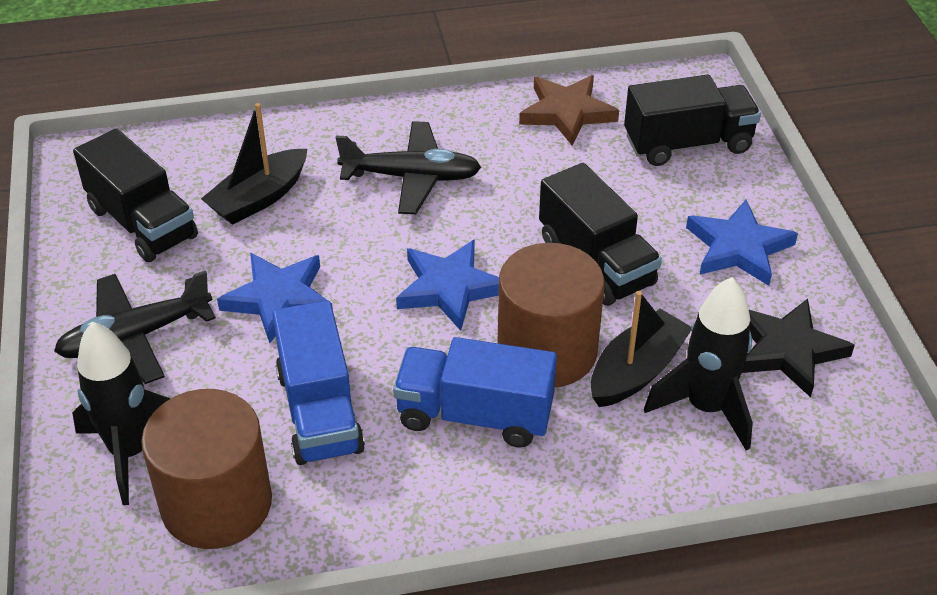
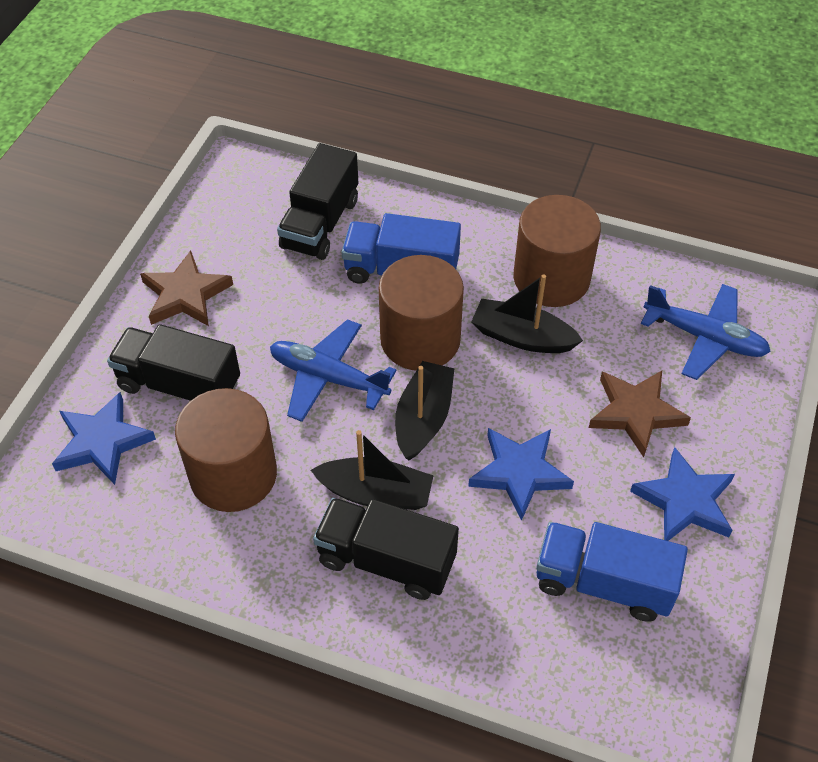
black boat: 2 -> 3
black plane: 2 -> 0
black rocket: 2 -> 0
black star: 1 -> 0
blue plane: 0 -> 2
brown cylinder: 2 -> 3
brown star: 1 -> 2

